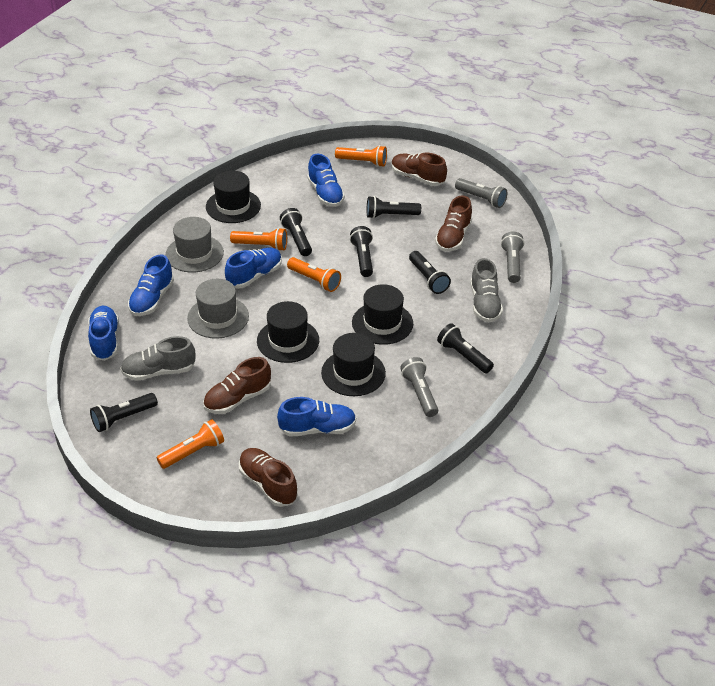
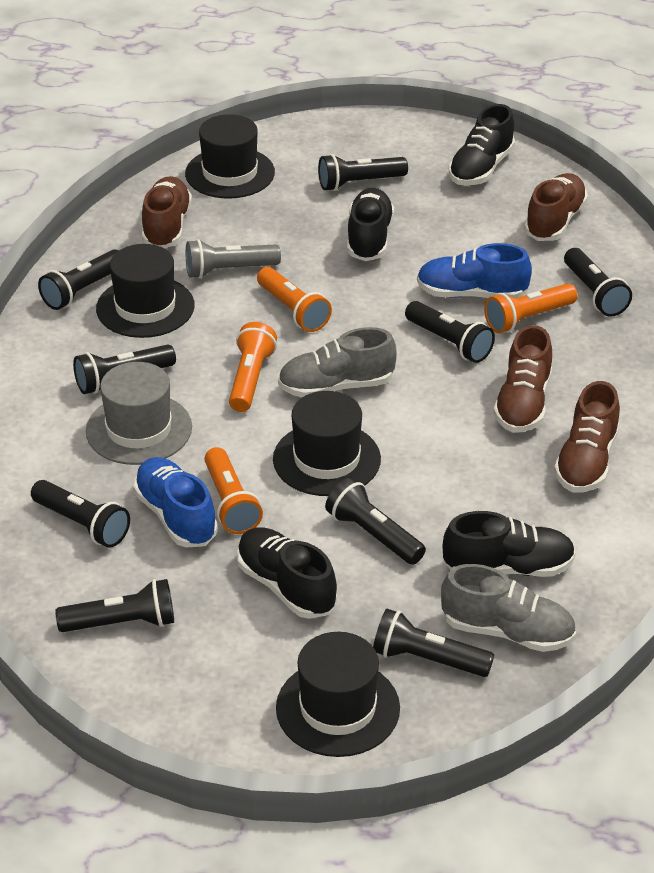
black flashlight: 6 -> 9
black shoe: 0 -> 4
blue shoe: 5 -> 2
grey flashlight: 3 -> 1
grey hat: 2 -> 1

